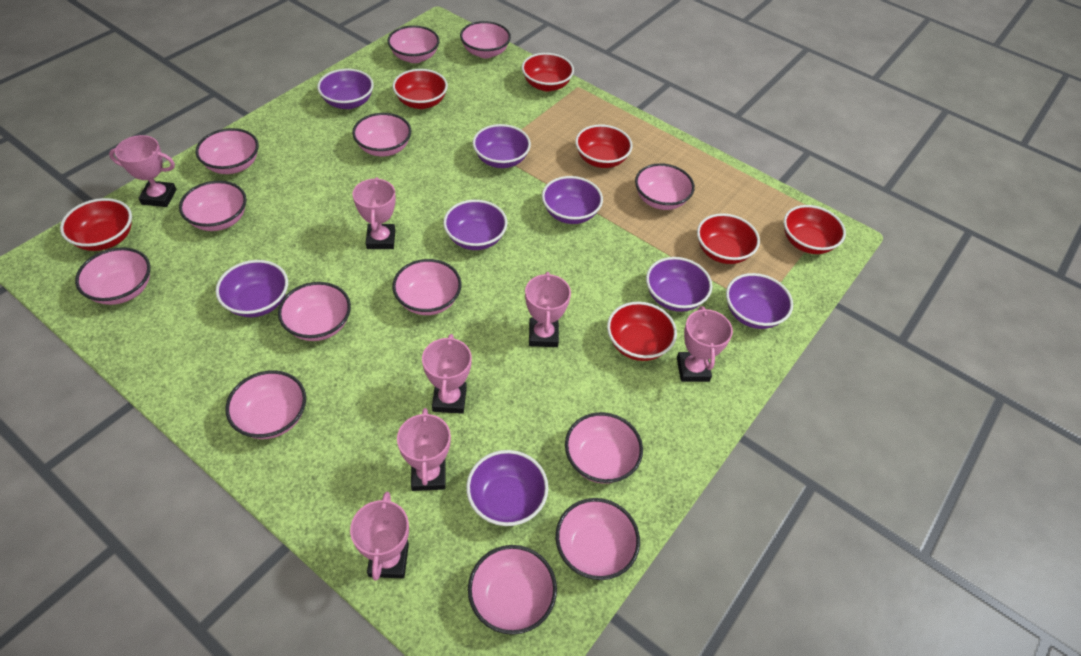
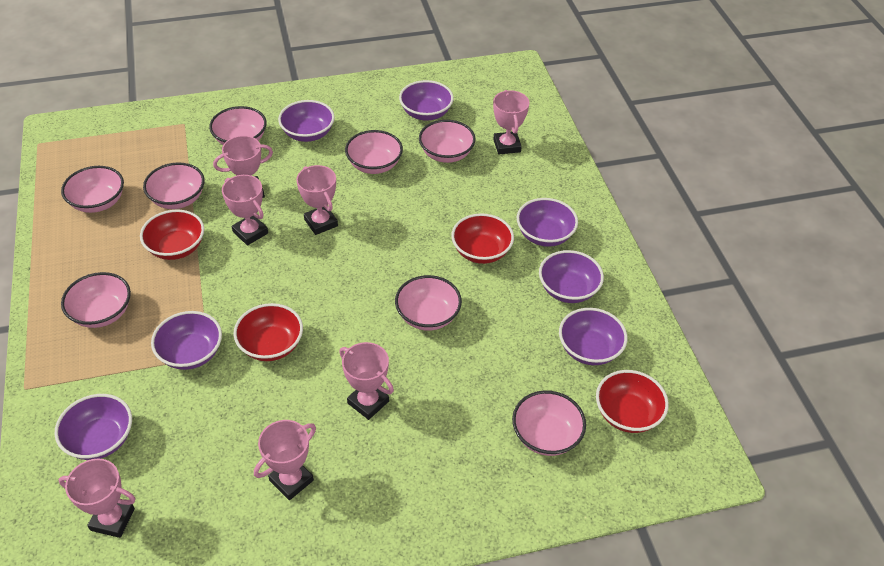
pink bowl: 13 -> 8
purple bowl: 8 -> 7
red bowl: 7 -> 4

